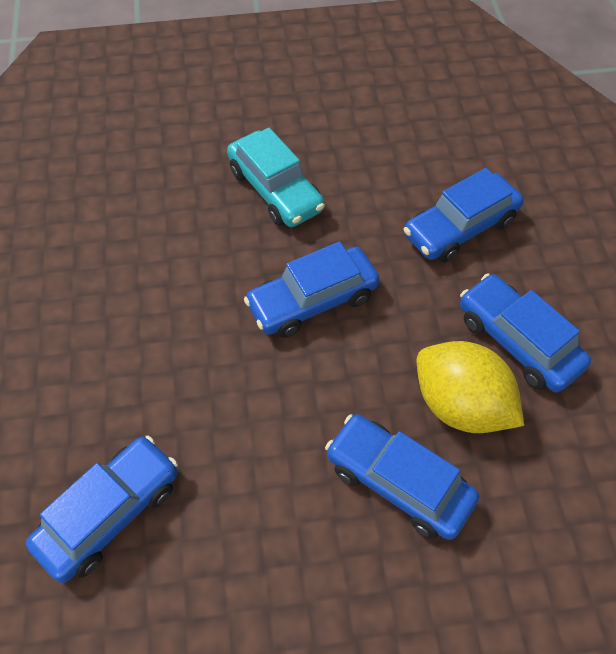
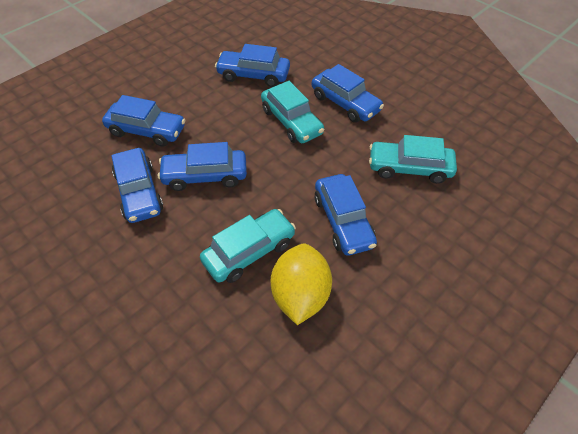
blue car: 5 -> 6
turquoise car: 1 -> 3

